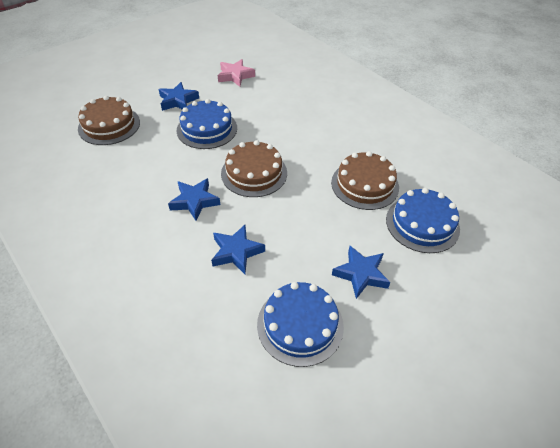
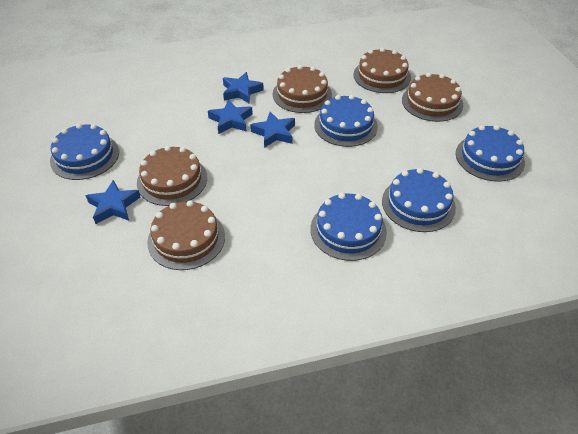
blue cake: 3 -> 5
brown cake: 3 -> 5
pink star: 1 -> 0

